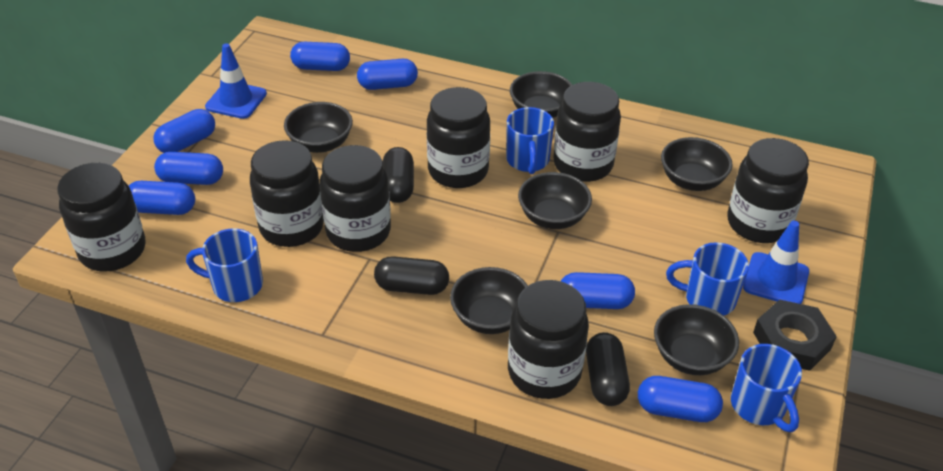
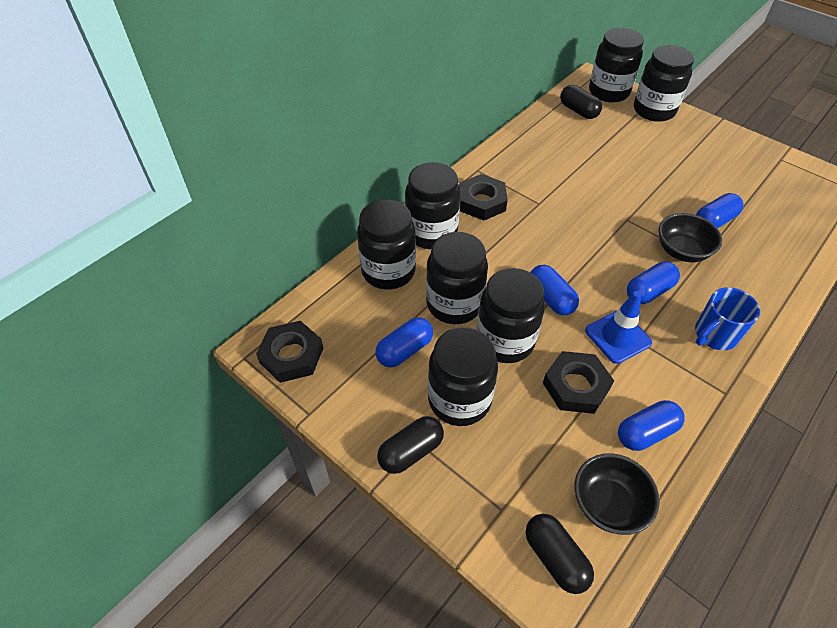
black bowl: 6 -> 2
black nut: 1 -> 3
blue capsule: 7 -> 5
blue mug: 4 -> 1
blue traffic cone: 2 -> 1

